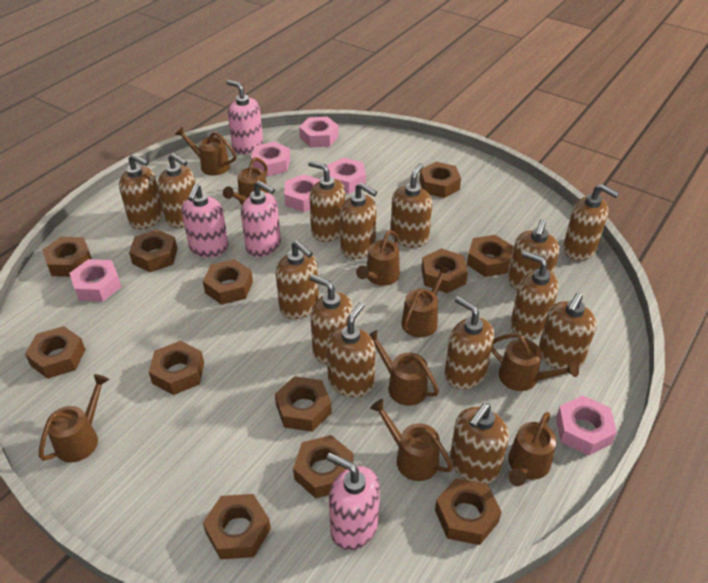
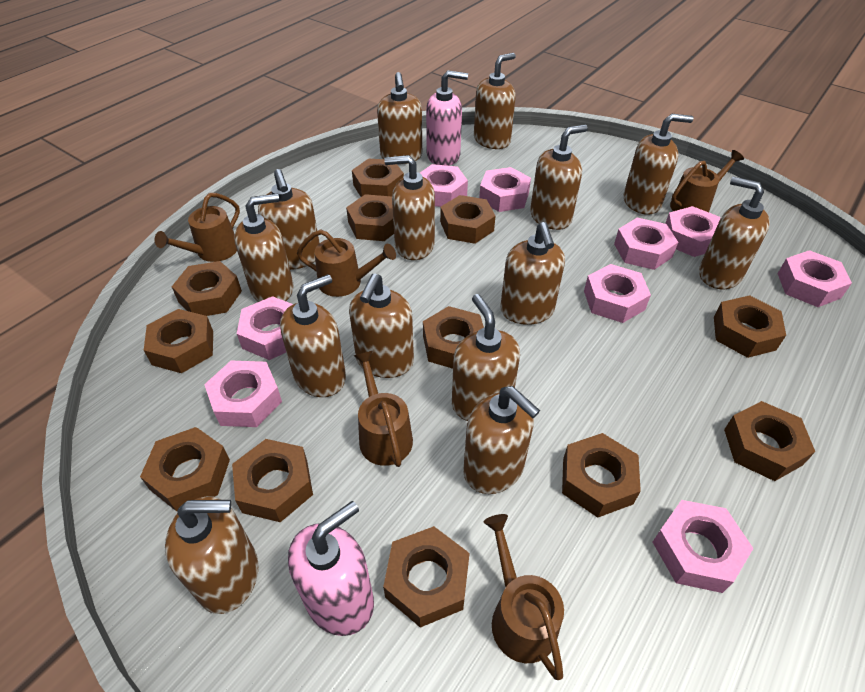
brown watering can: 9 -> 5
pink nut: 6 -> 9
pink soap dispenser: 4 -> 2

